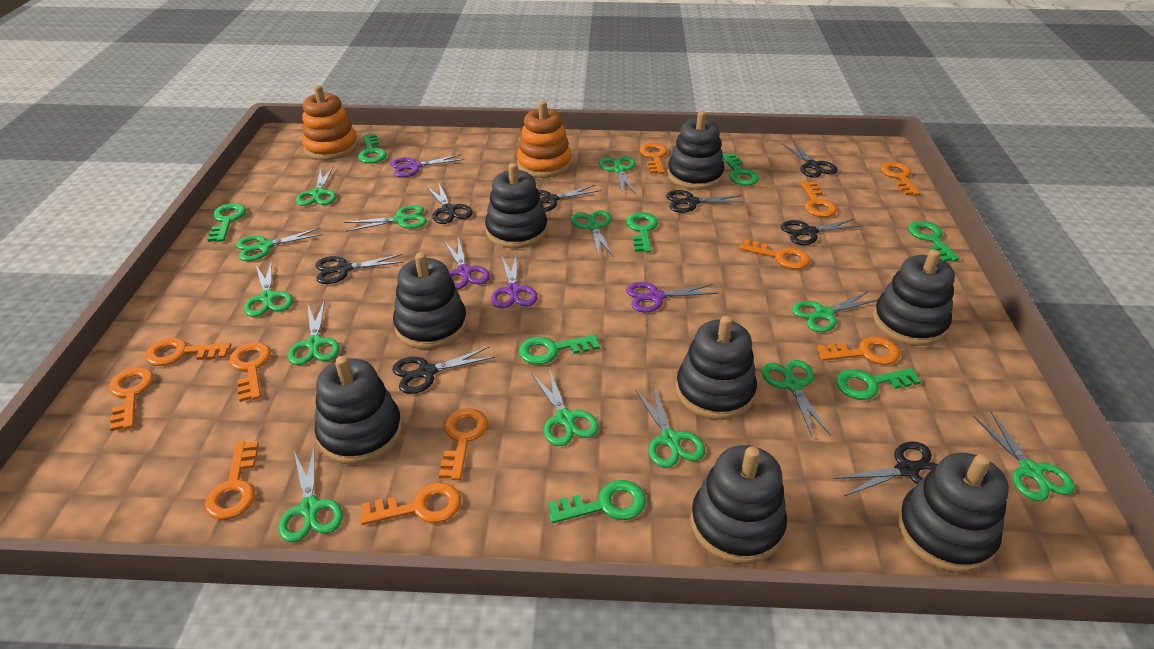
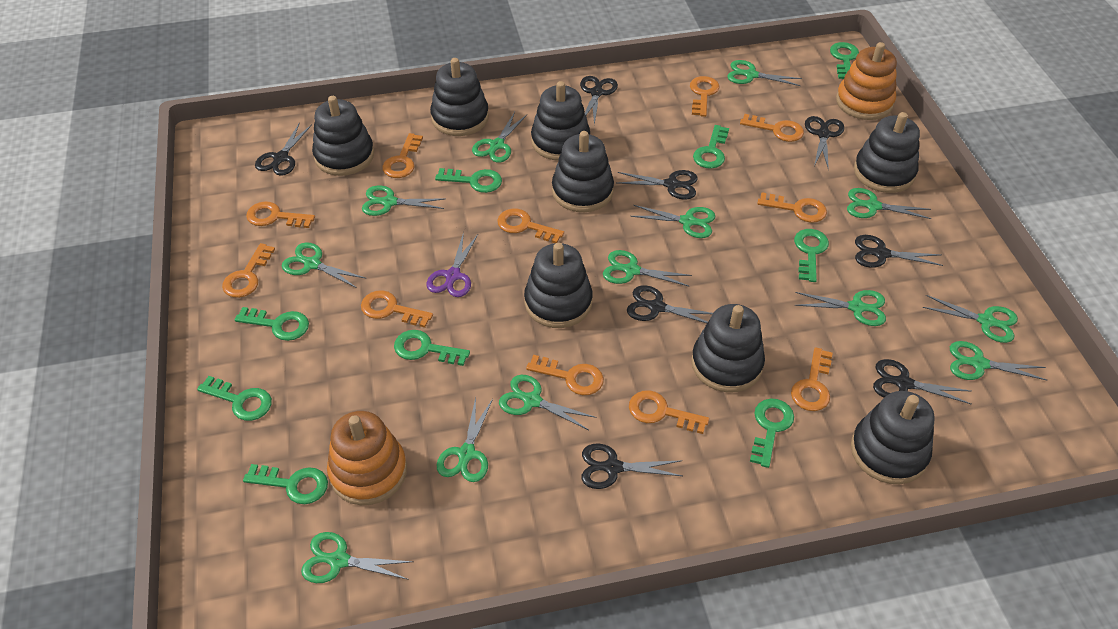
green key: 8 -> 9
purple scissors: 4 -> 1

